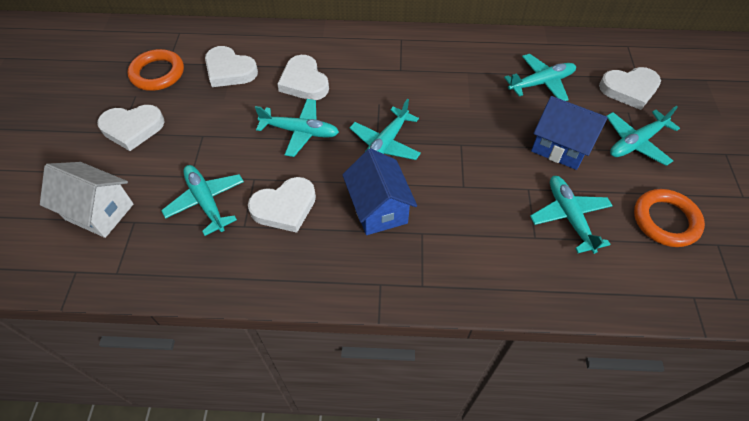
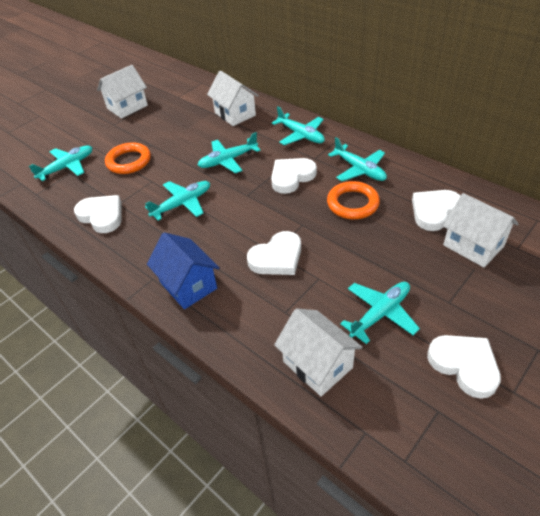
blue house: 2 -> 1
white house: 1 -> 4

